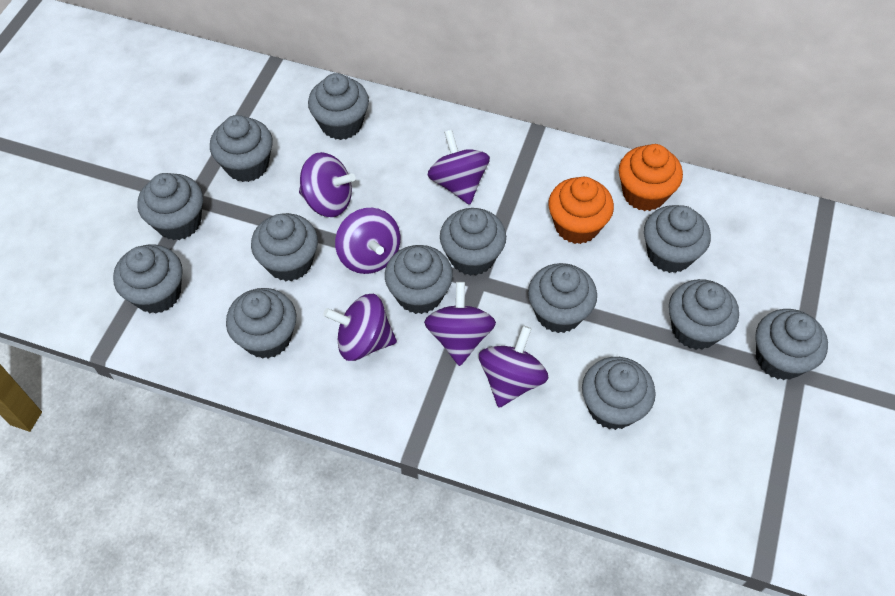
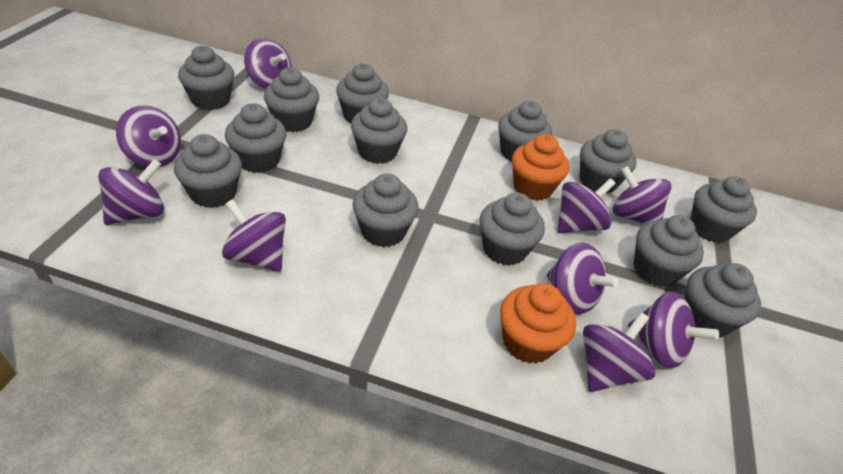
purple spinning top: 6 -> 9

